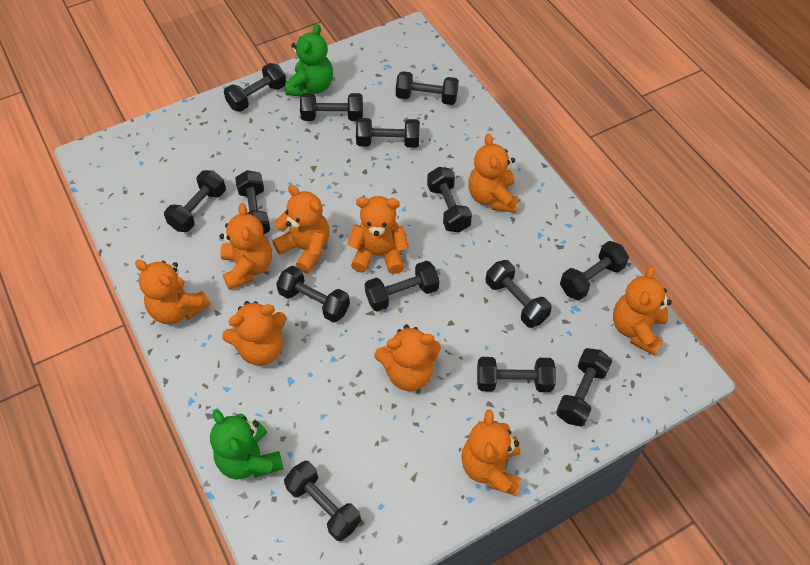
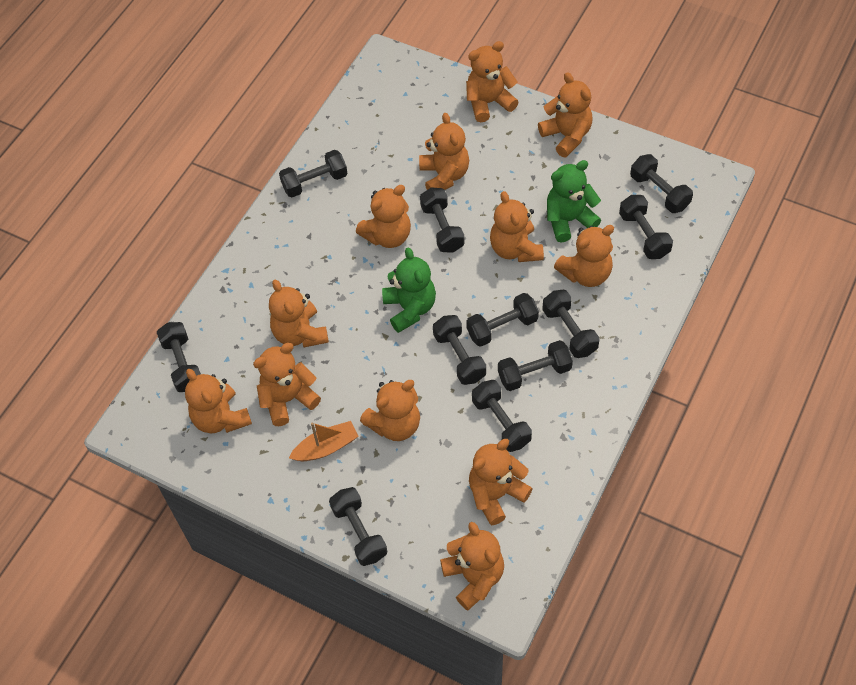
black dumbbell: 14 -> 11
orange boat: 0 -> 1
orange teddy bear: 9 -> 12

